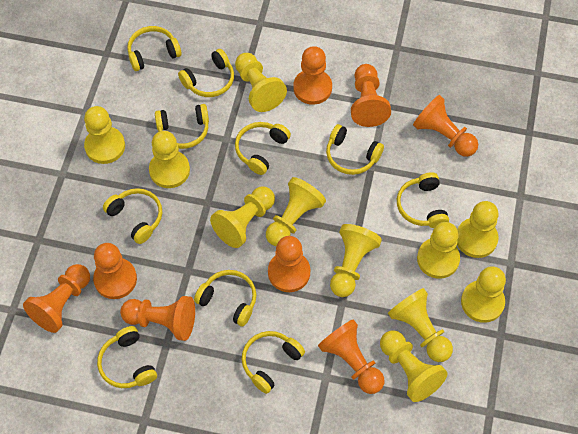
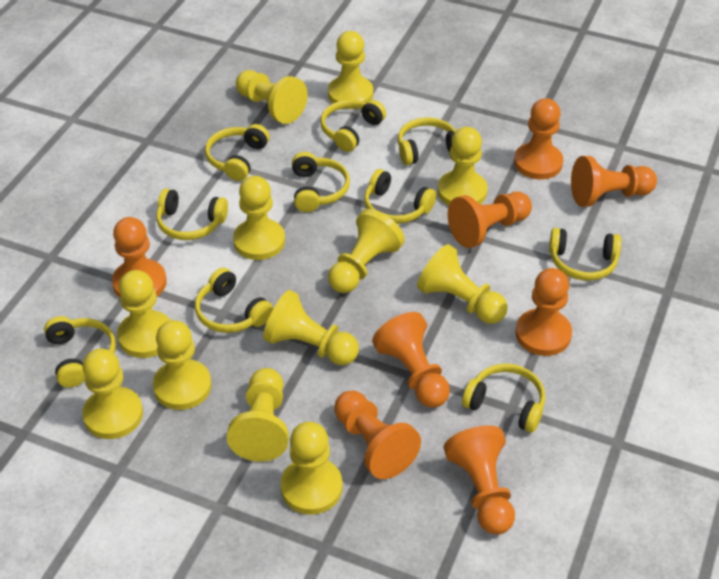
yellow pawn: 11 -> 12

